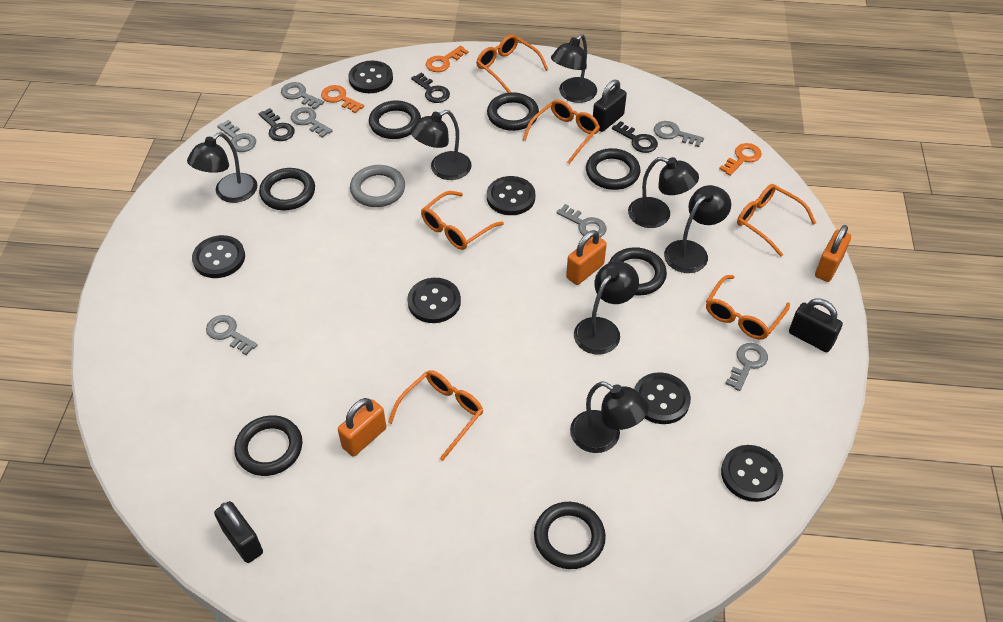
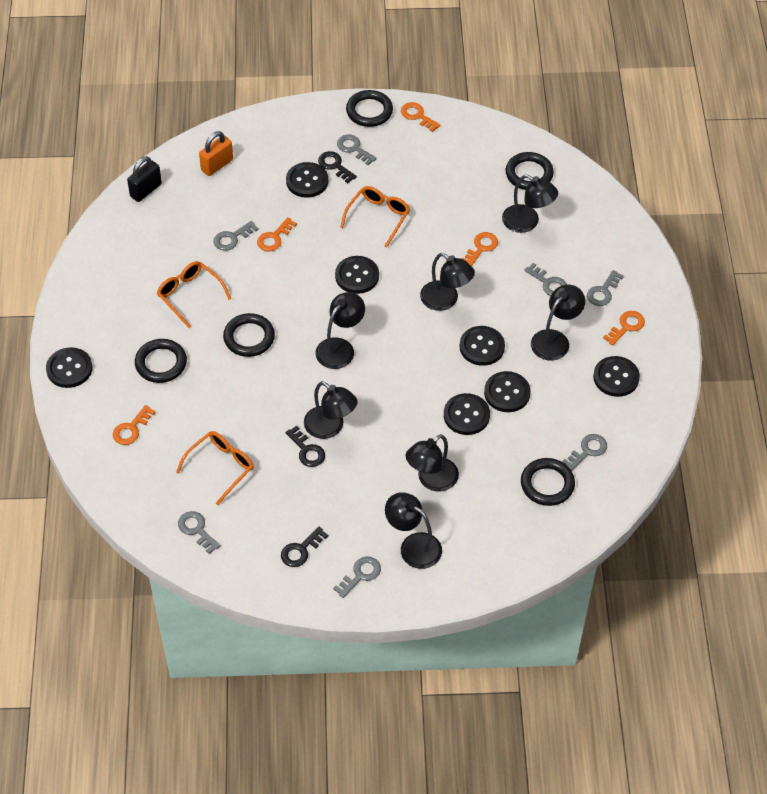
black button: 6 -> 7
black padlock: 3 -> 1
black ring: 7 -> 5
grey ring: 1 -> 0
orange glasses: 6 -> 3
orange key: 3 -> 5
orange padlock: 3 -> 1

